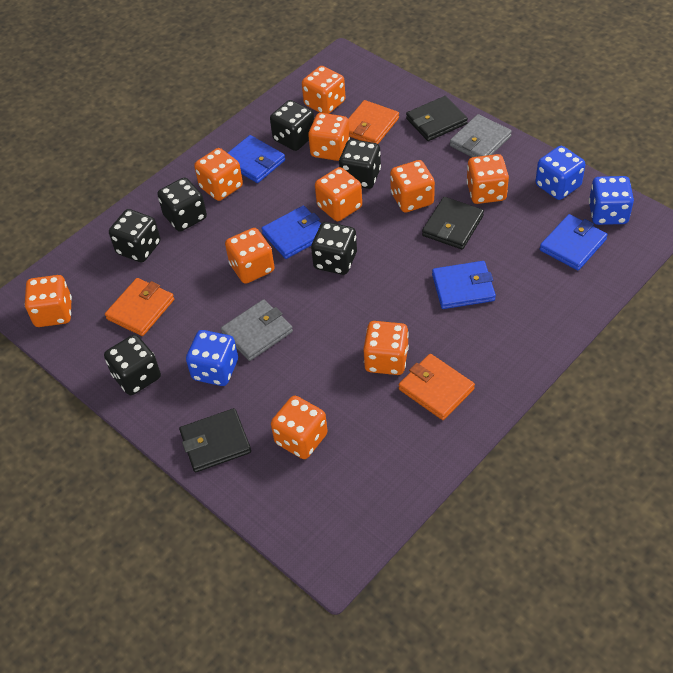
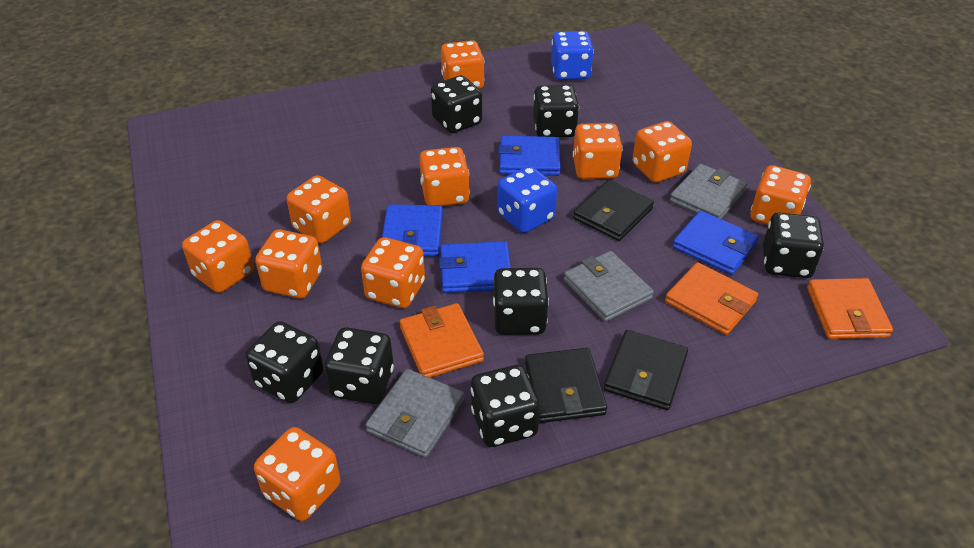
black dice: 6 -> 7
blue dice: 3 -> 2
grey wallet: 2 -> 3

